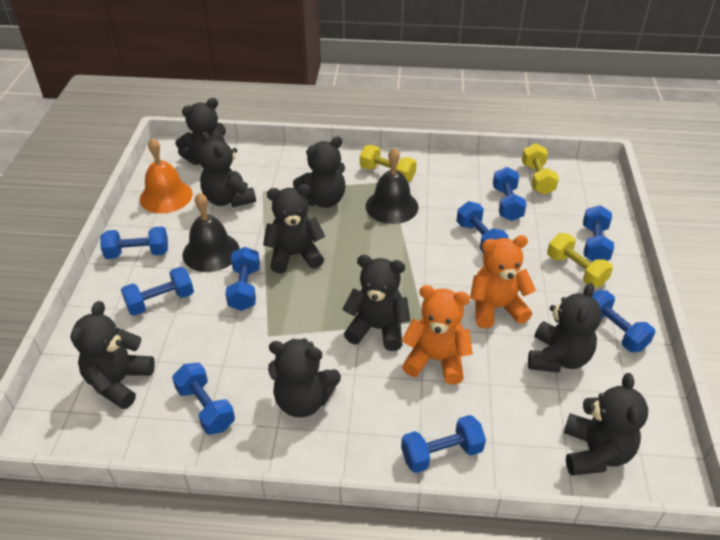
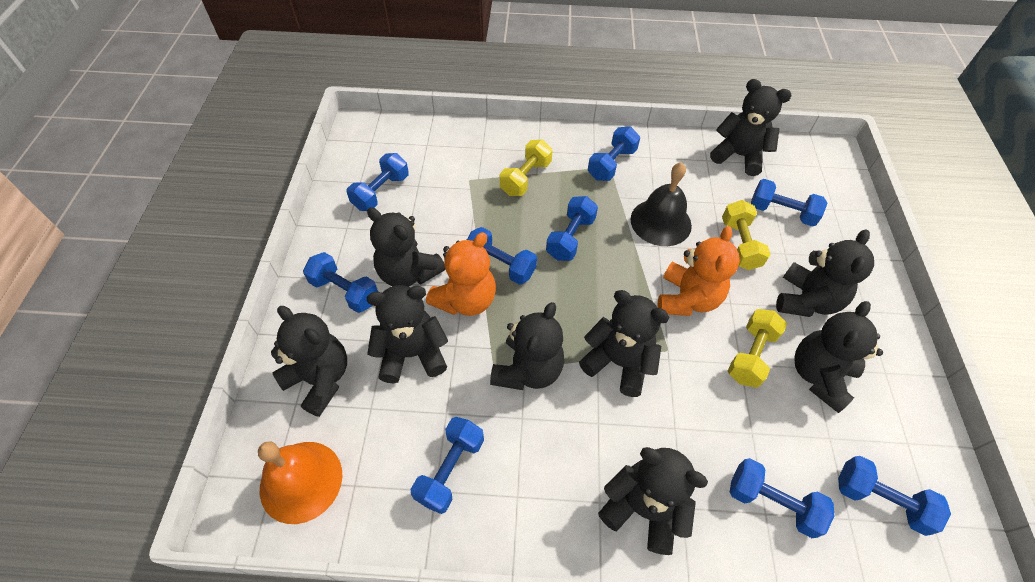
black bell: 2 -> 1

